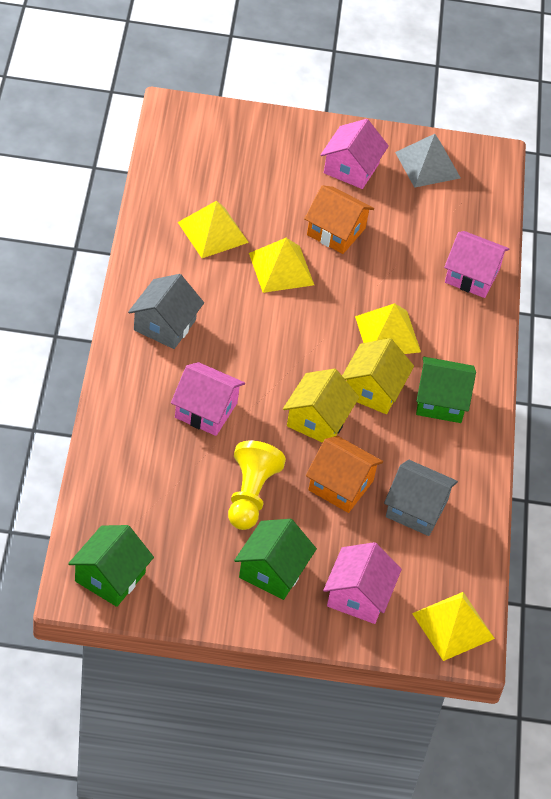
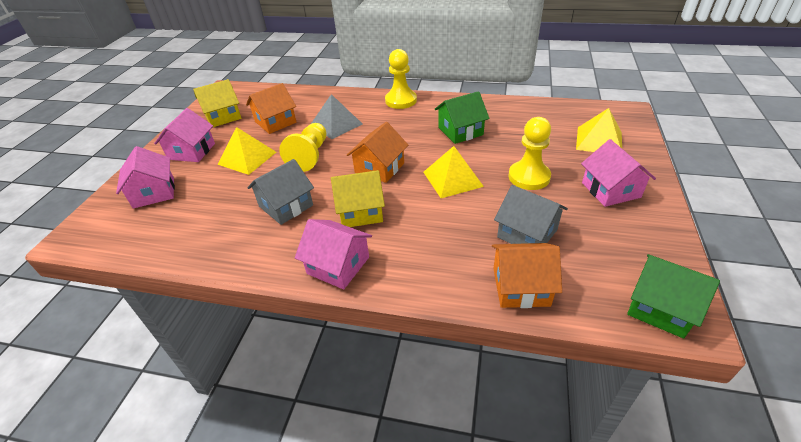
green house: 3 -> 2
orange house: 2 -> 3
yellow pawn: 1 -> 3
yellow pyramid: 4 -> 3

